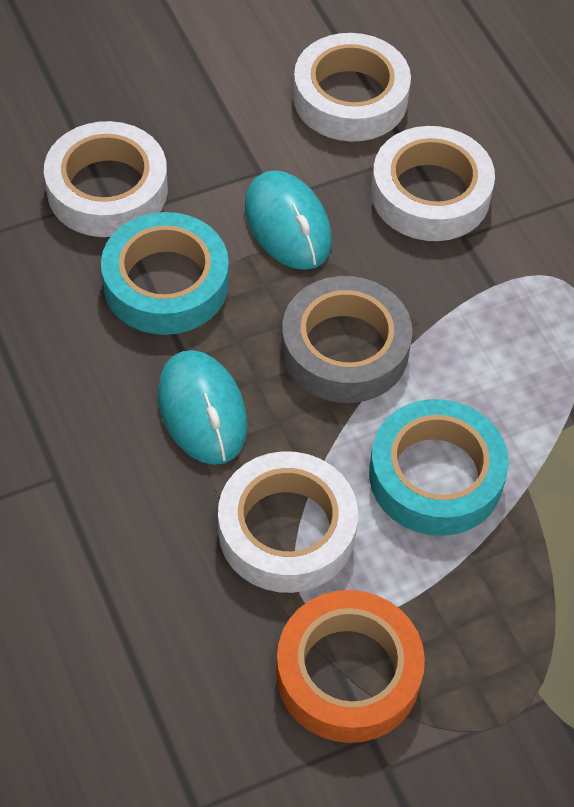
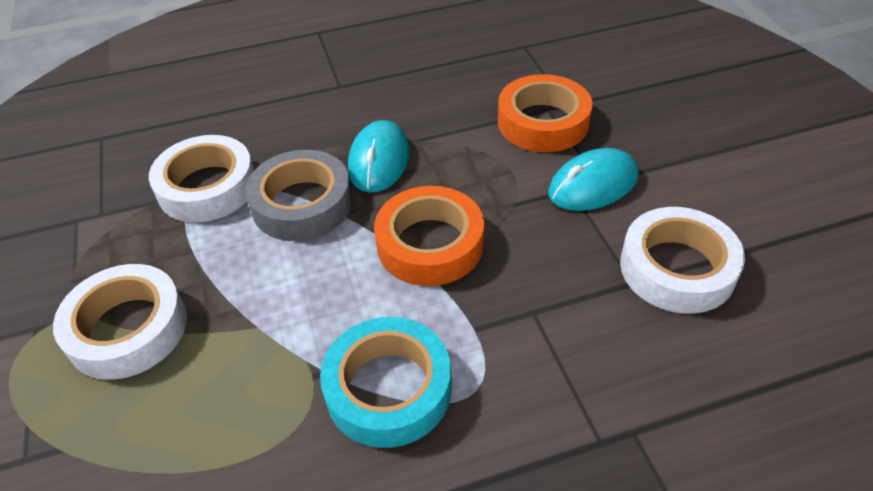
orange tape: 1 -> 2
turquoise tape: 2 -> 1
white tape: 4 -> 3

